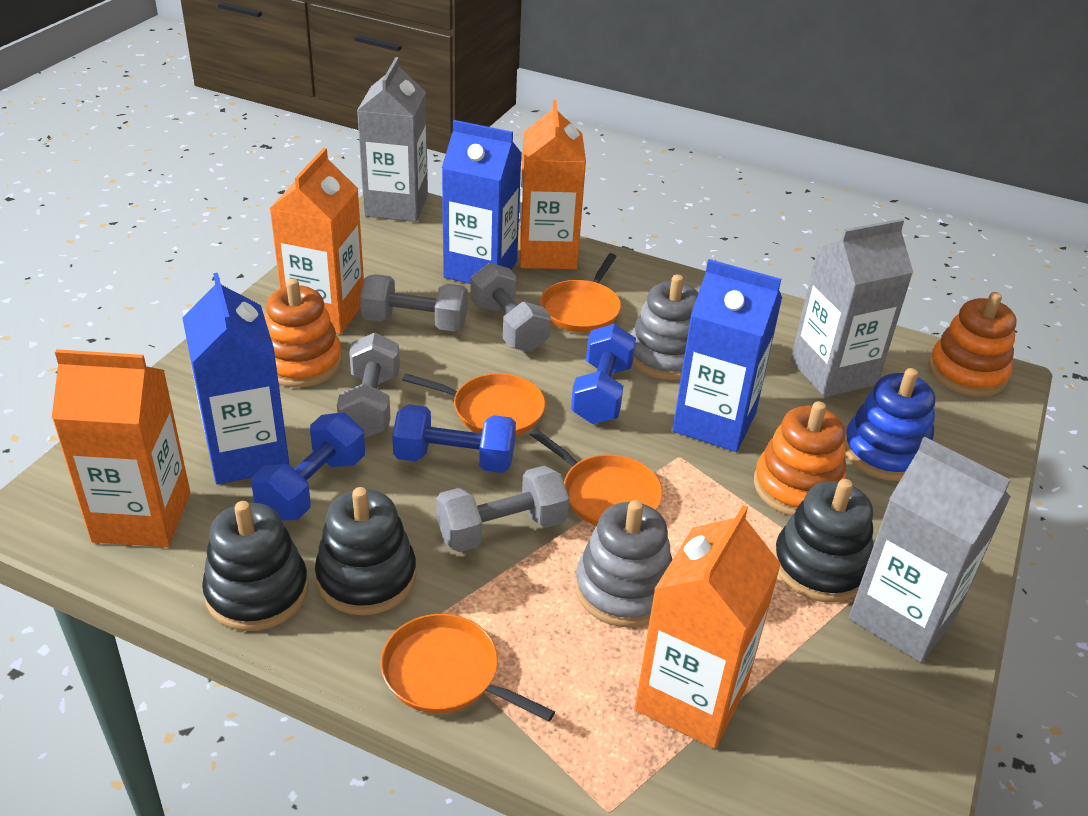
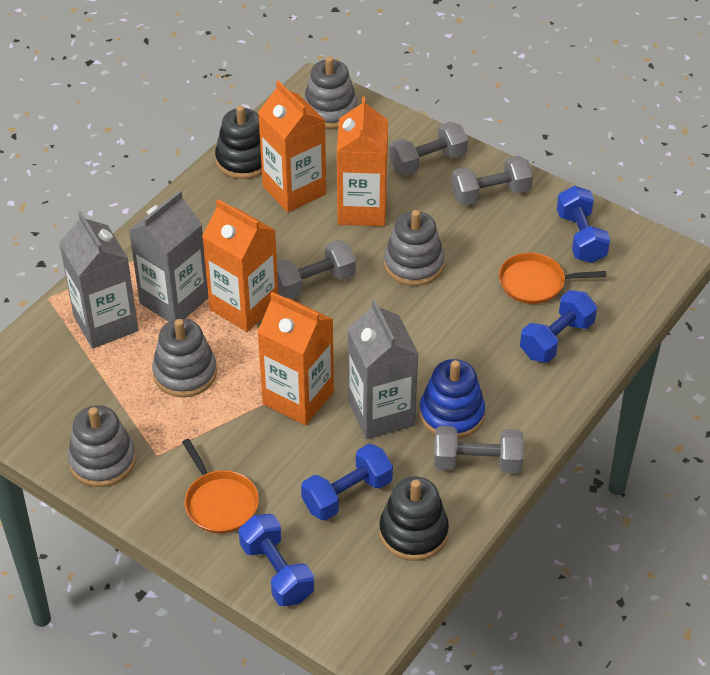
black stacking toy: 3 -> 2
blue carton: 3 -> 0
blue dumbbell: 3 -> 4
grey stacking toy: 2 -> 4
orange pan: 4 -> 2
orange stacking toy: 3 -> 0

